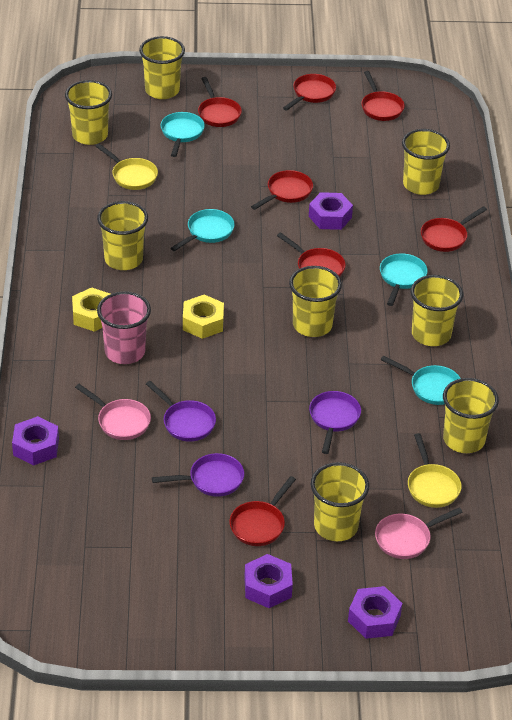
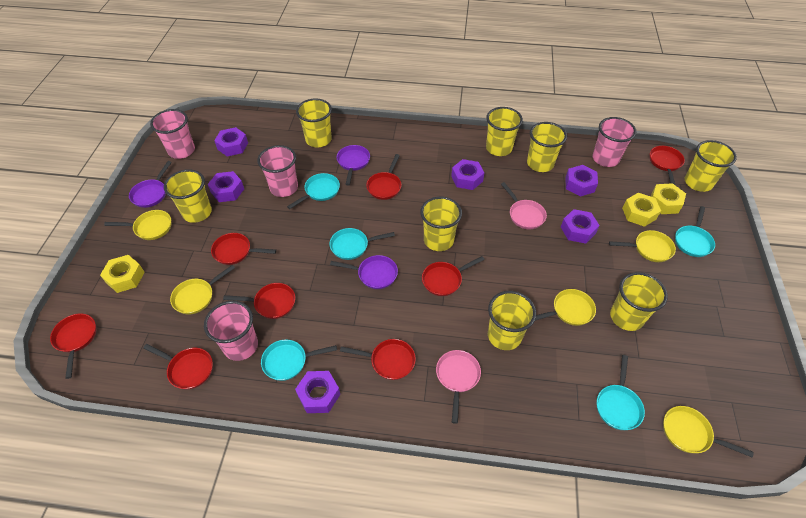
pink cup: 1 -> 4
purple nut: 4 -> 6
red pan: 7 -> 8
turquoise pan: 4 -> 5
yellow nut: 2 -> 3
yellow pan: 2 -> 5

